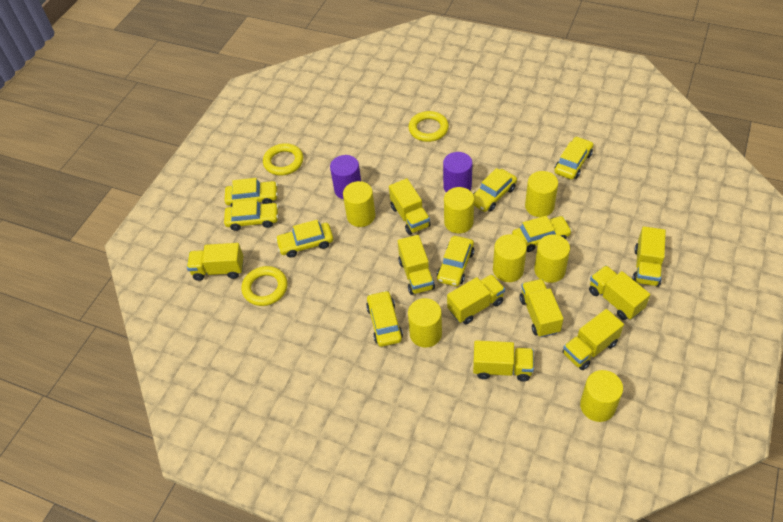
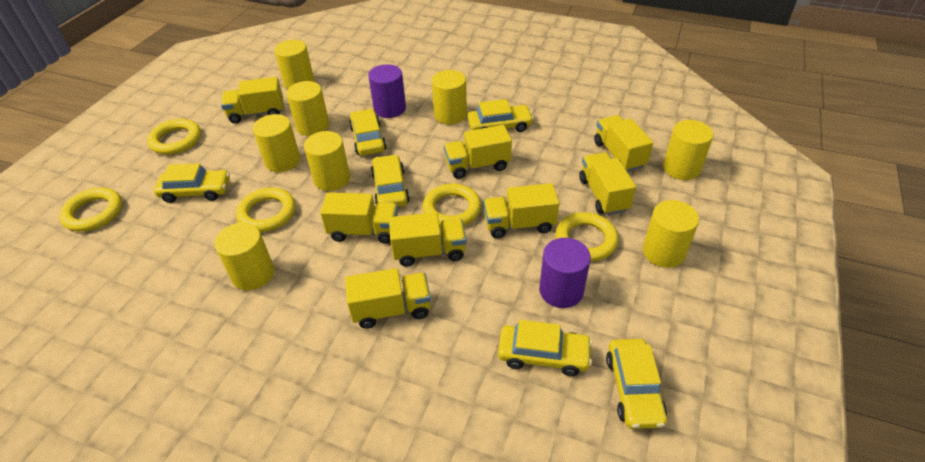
yellow car: 8 -> 6
yellow cylinder: 7 -> 8
yellow ring: 3 -> 5
yellow truck: 9 -> 8

